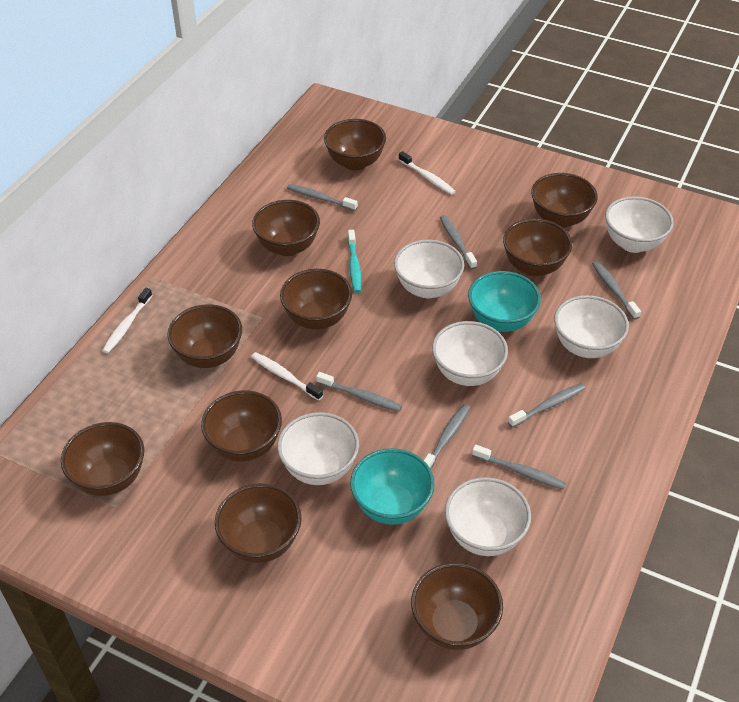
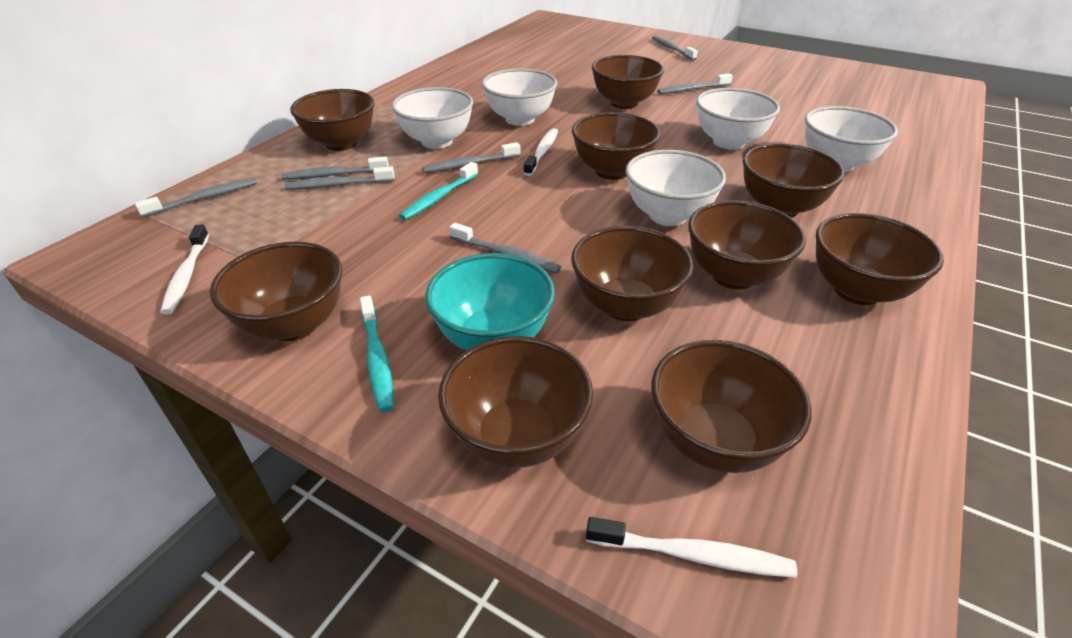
turquoise bowl: 2 -> 1
turquoise toothbrush: 1 -> 2
white bowl: 6 -> 5

